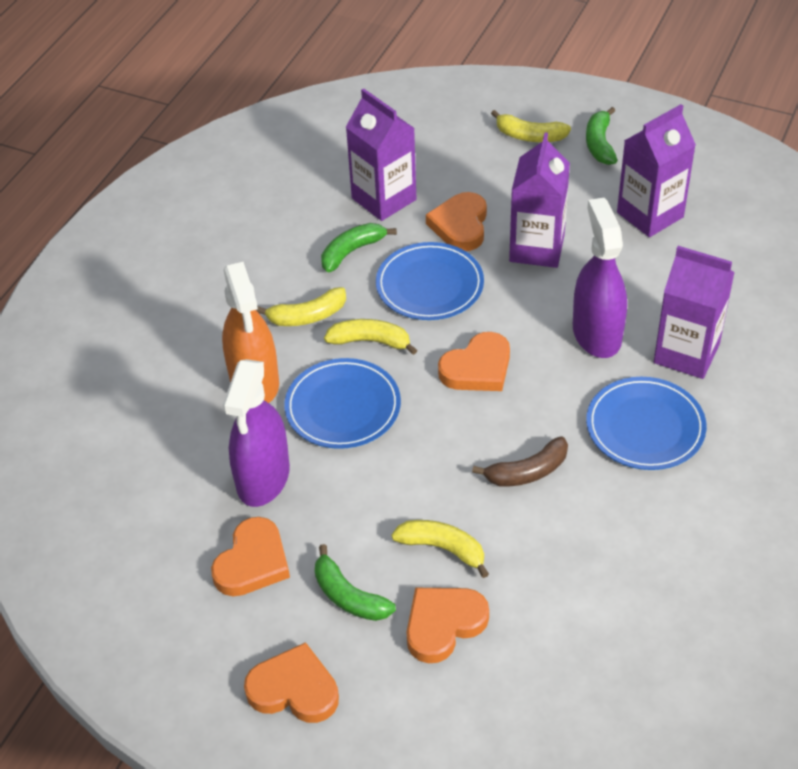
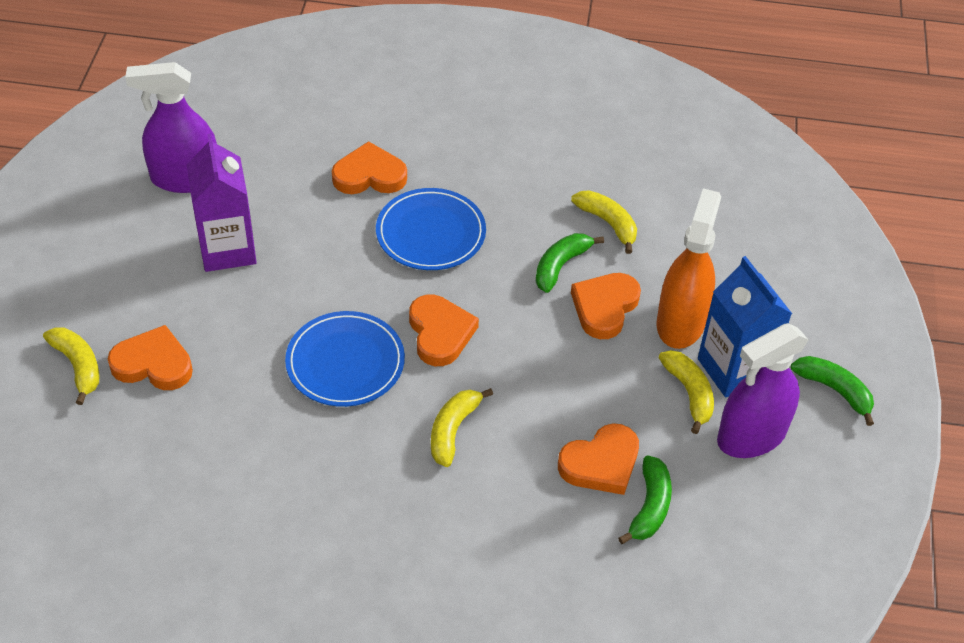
blue carton: 0 -> 1
blue plate: 3 -> 2
brown banana: 1 -> 0
purple carton: 4 -> 1

